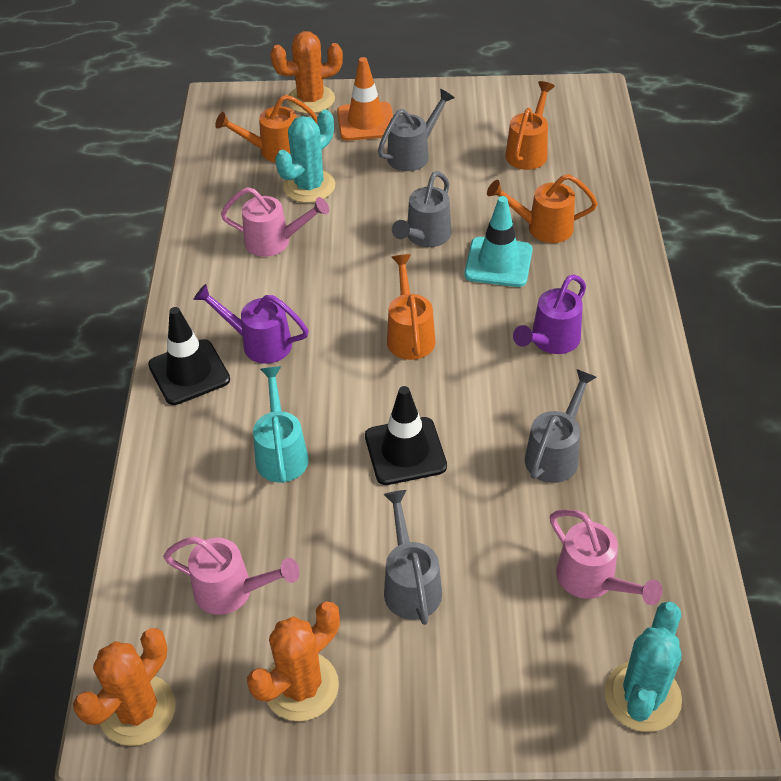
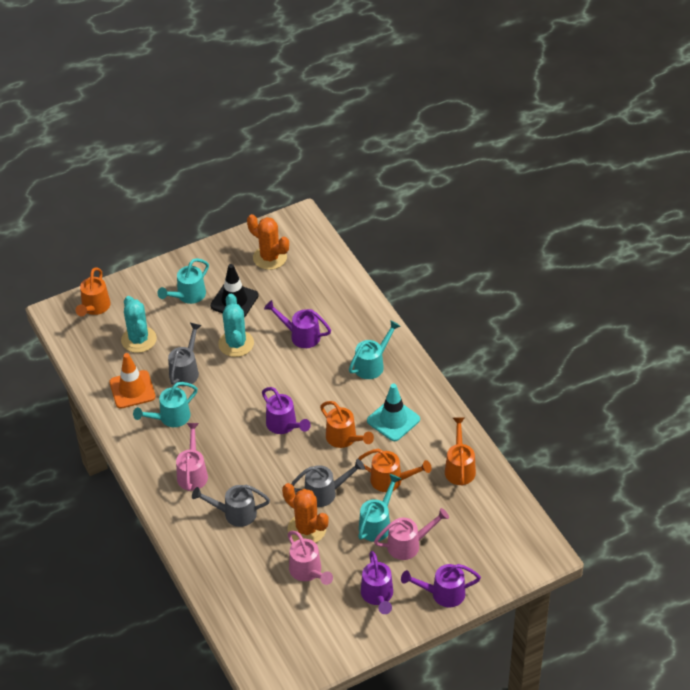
black traffic cone: 2 -> 1
grey watering can: 4 -> 3
orange cactus: 3 -> 2
purple watering can: 2 -> 4
turquoise watering can: 1 -> 4

